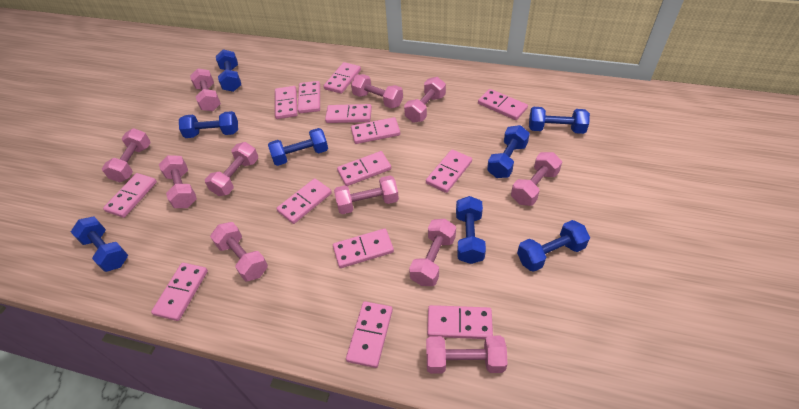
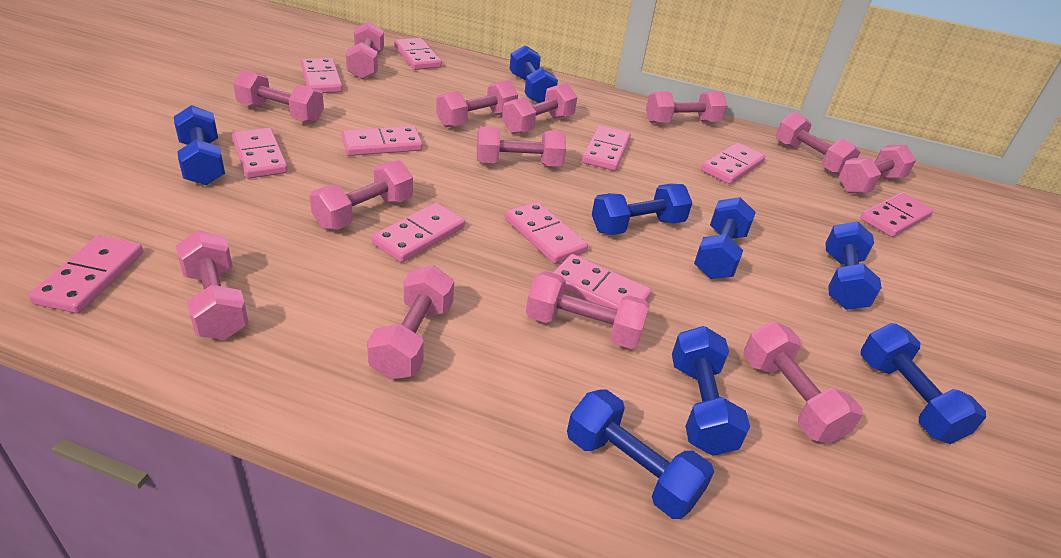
pink domino: 14 -> 11
pink dumbbell: 11 -> 13

